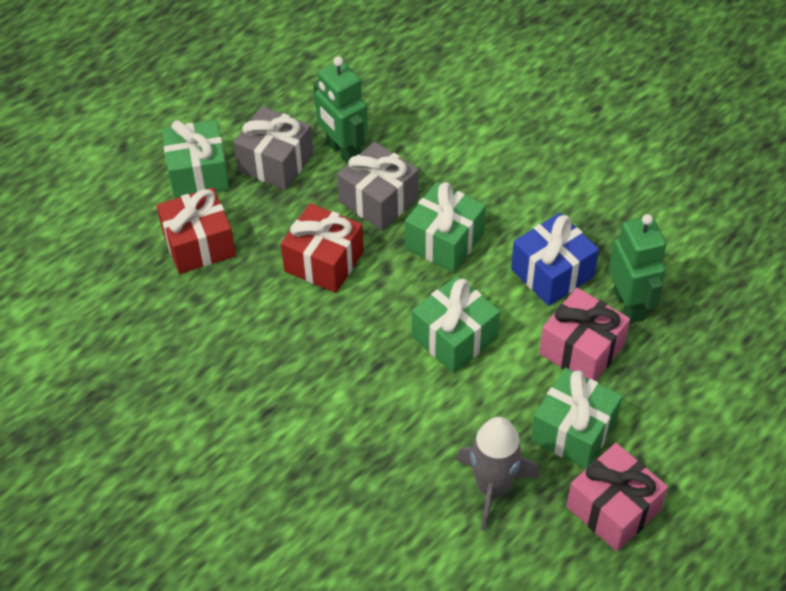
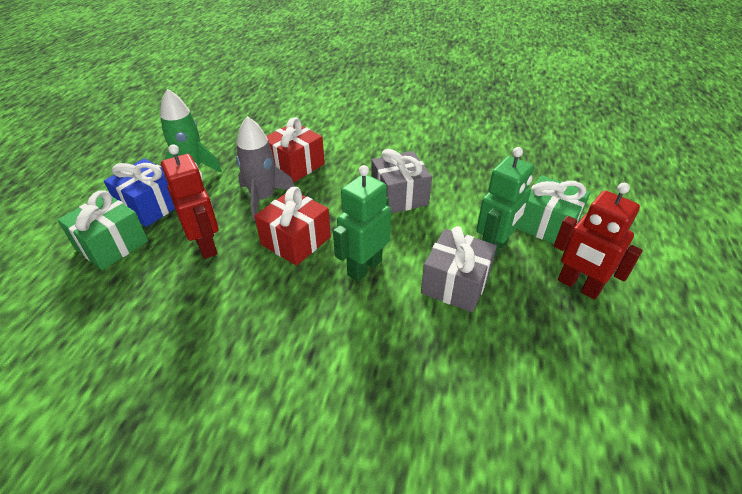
green gift: 4 -> 2
green rocket: 0 -> 1
pink gift: 2 -> 0
red robot: 0 -> 2

